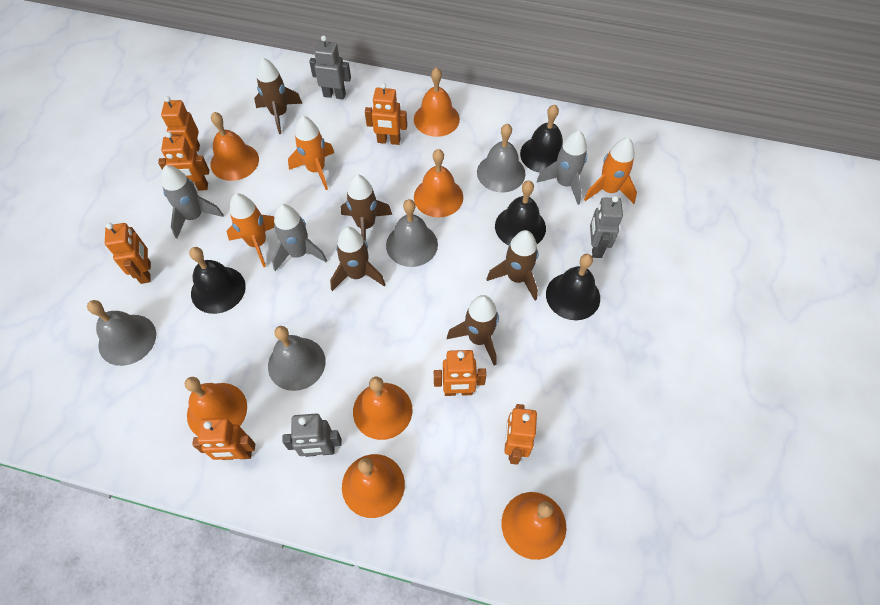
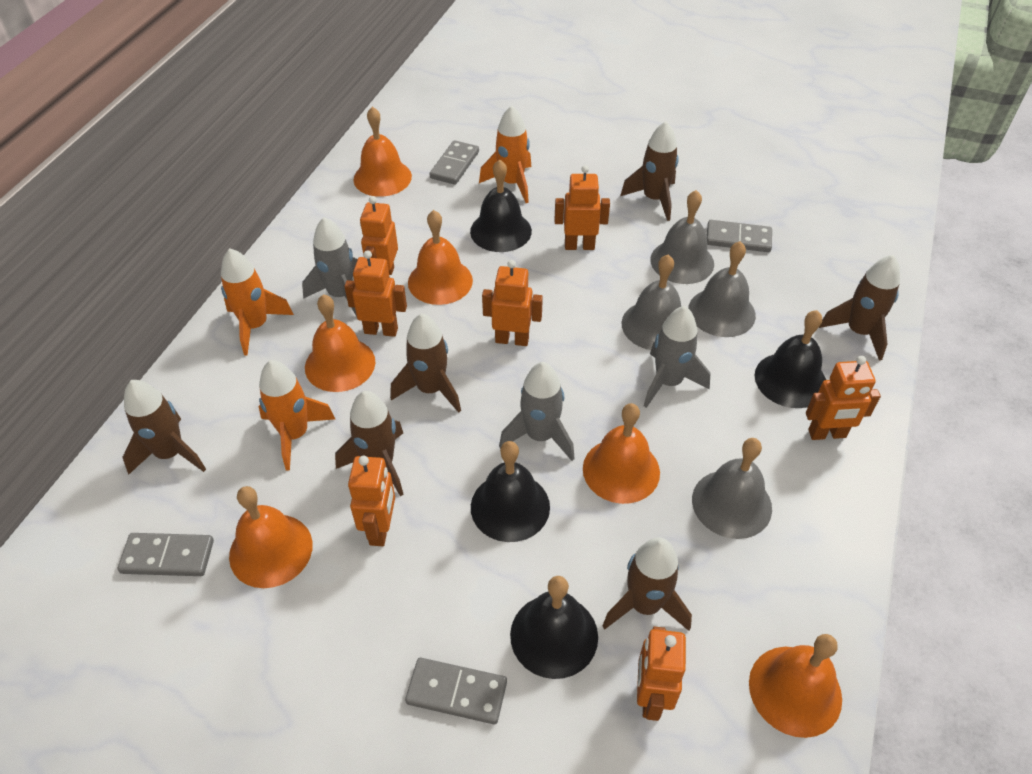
brown rocket: 5 -> 6
grey domino: 0 -> 4
grey robot: 3 -> 0
orange bell: 7 -> 6

